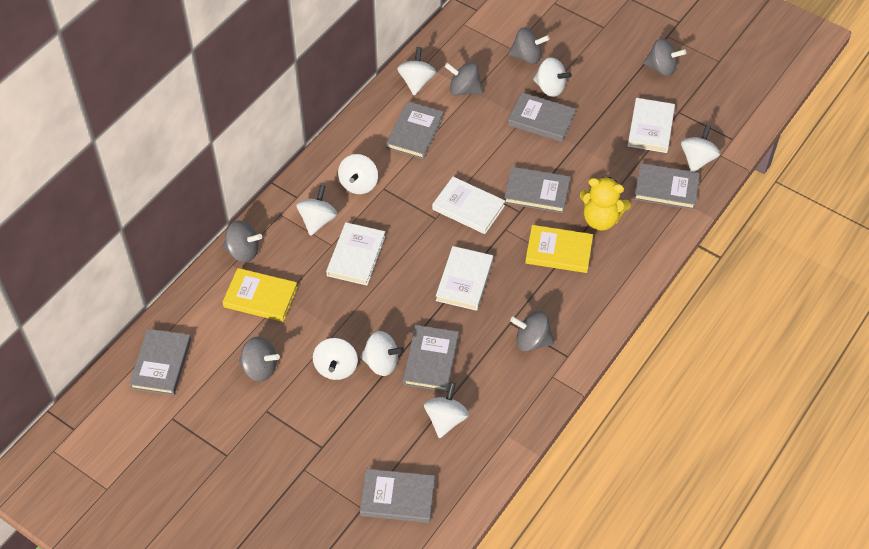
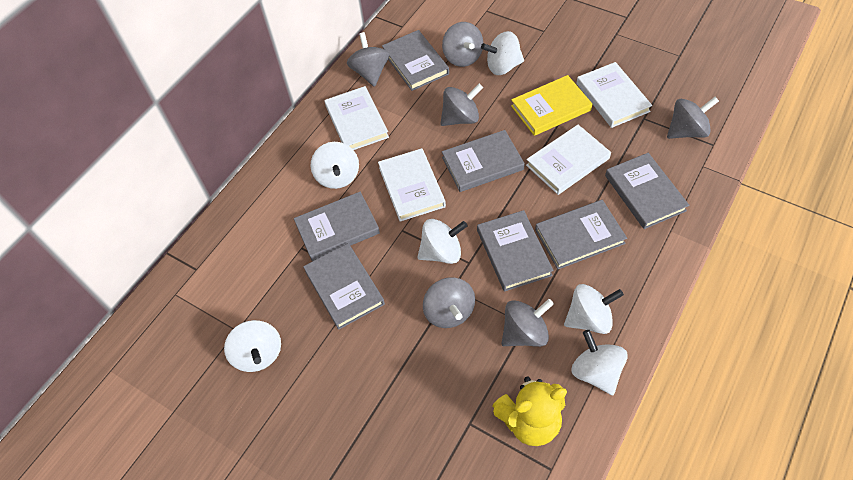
white spinning top: 8 -> 6
yellow book: 2 -> 1

